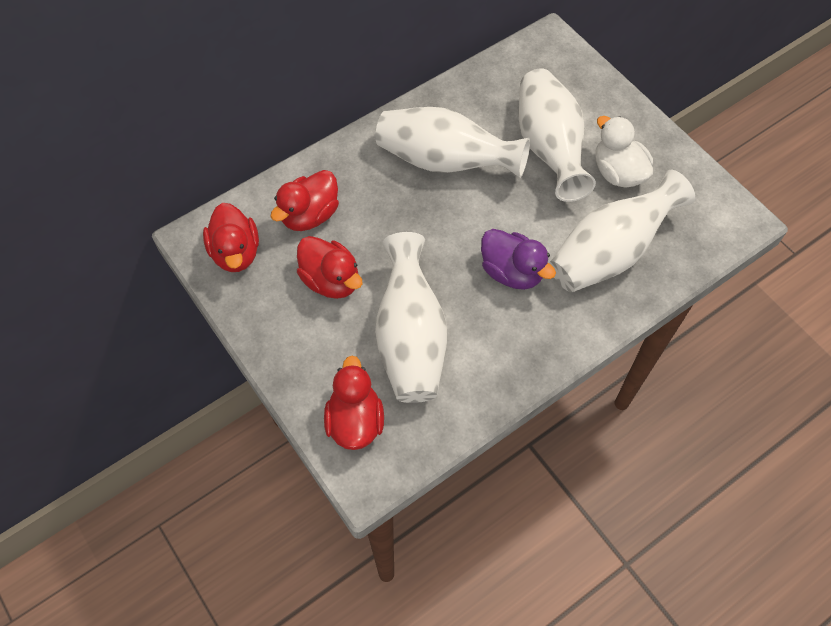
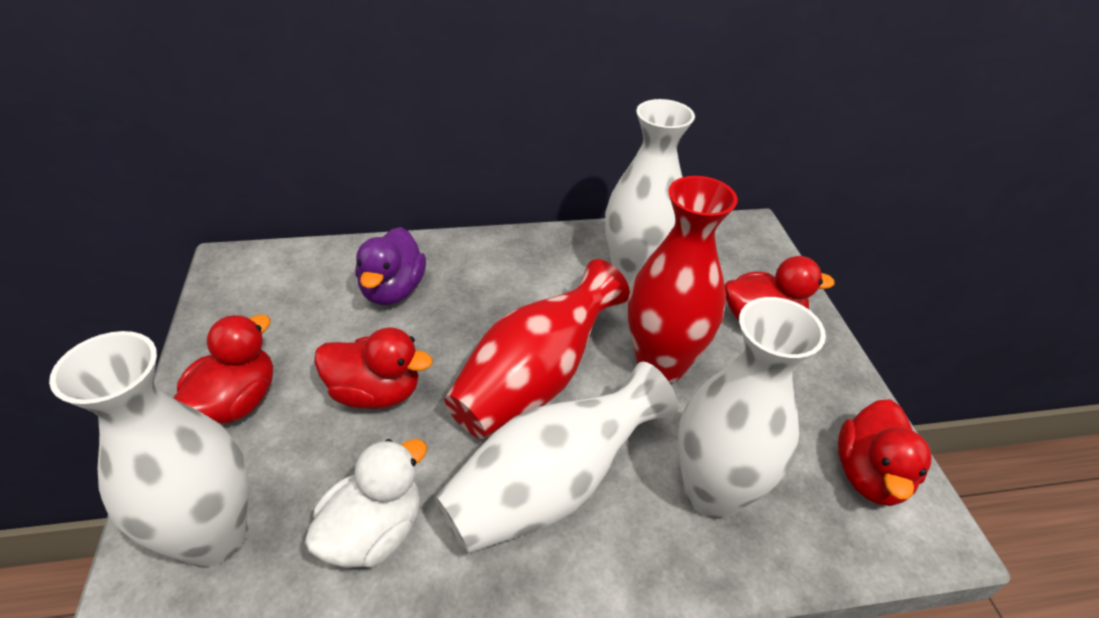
red vase: 0 -> 2

